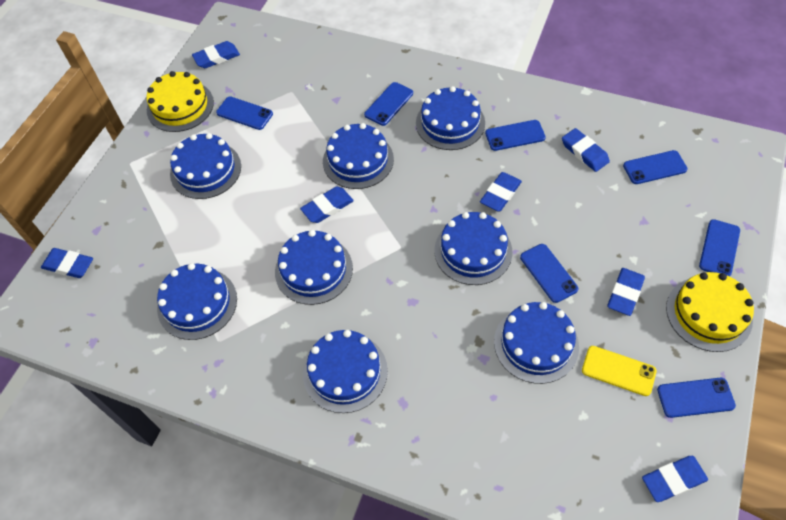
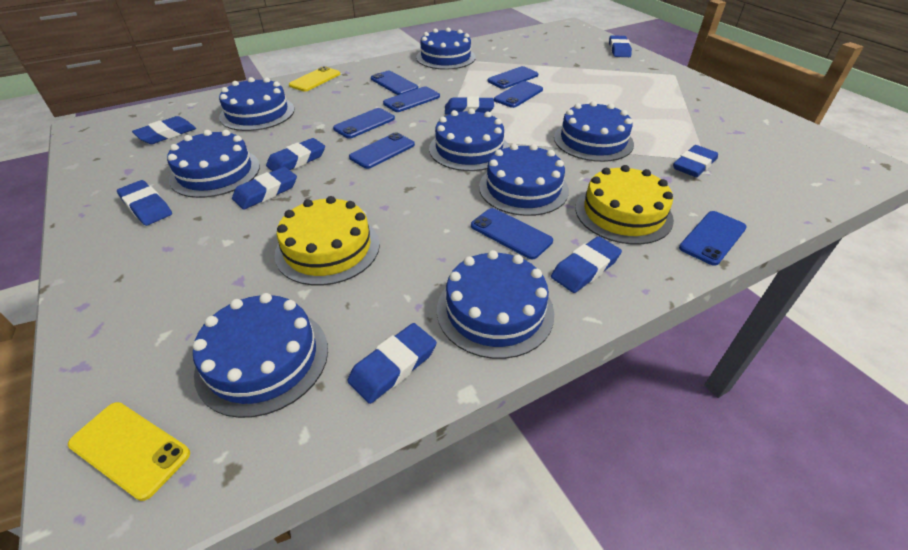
blue eraser: 7 -> 9
blue phone: 7 -> 8
yellow phone: 1 -> 2

